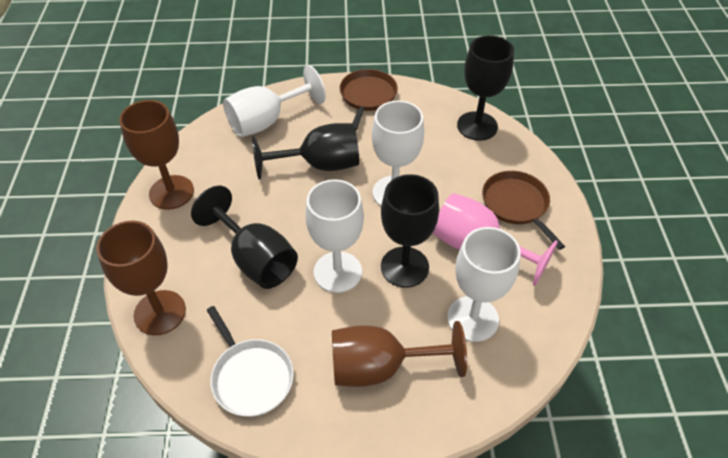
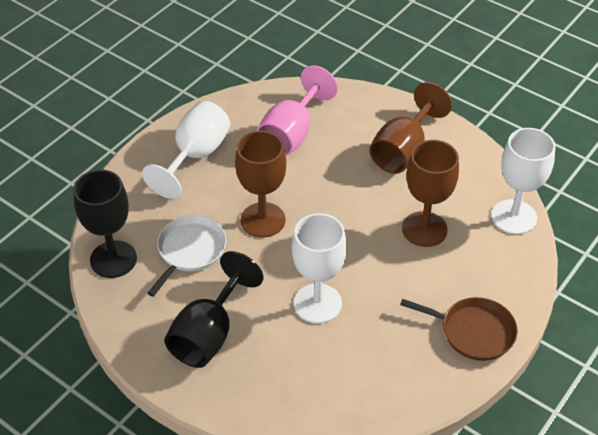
black goblet: 4 -> 2
brown pan: 2 -> 1
white goblet: 4 -> 3

